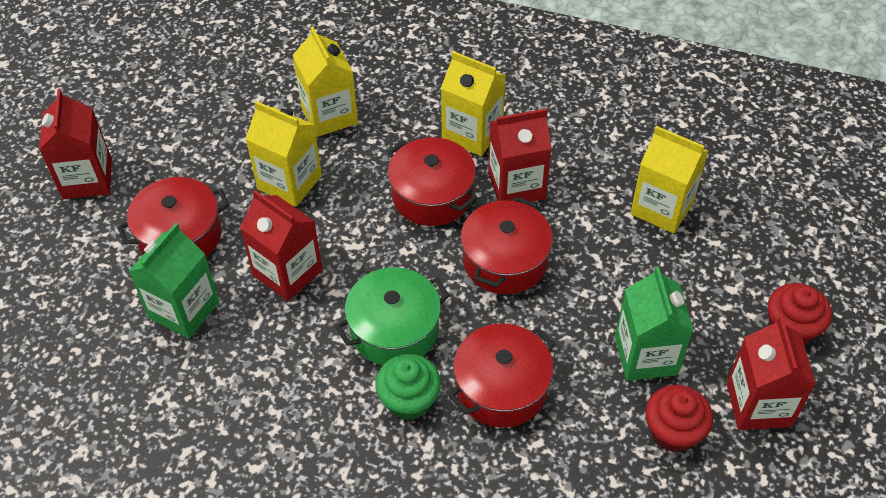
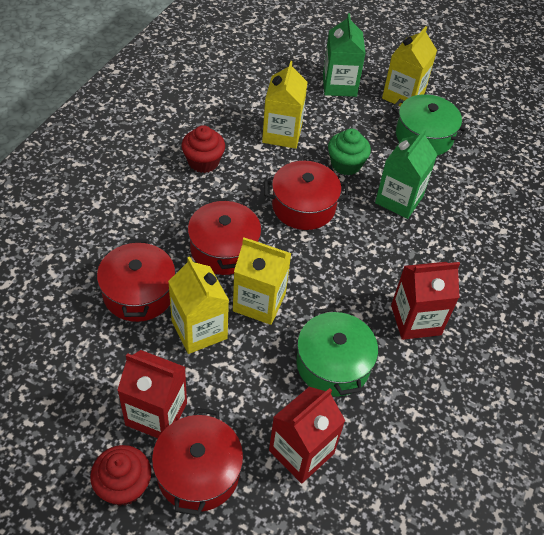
green pot: 1 -> 2
red carton: 4 -> 3

